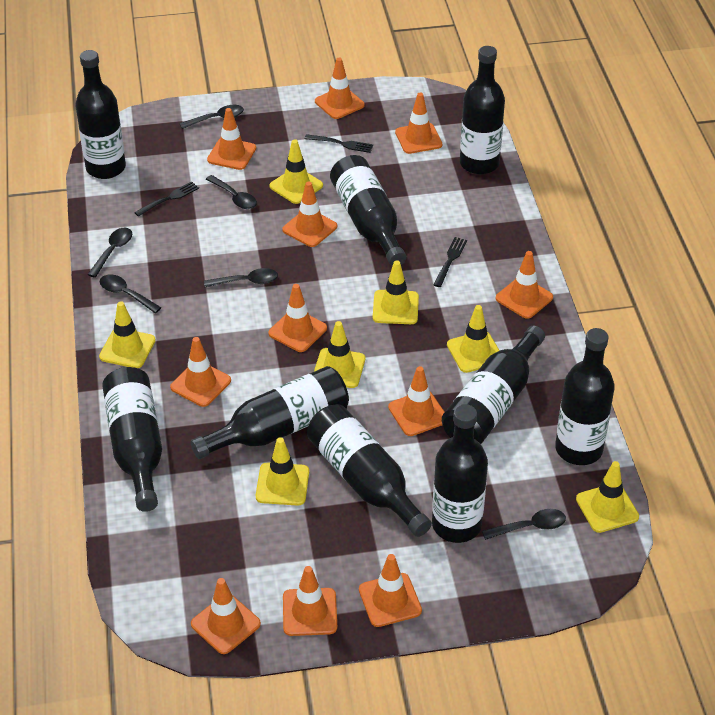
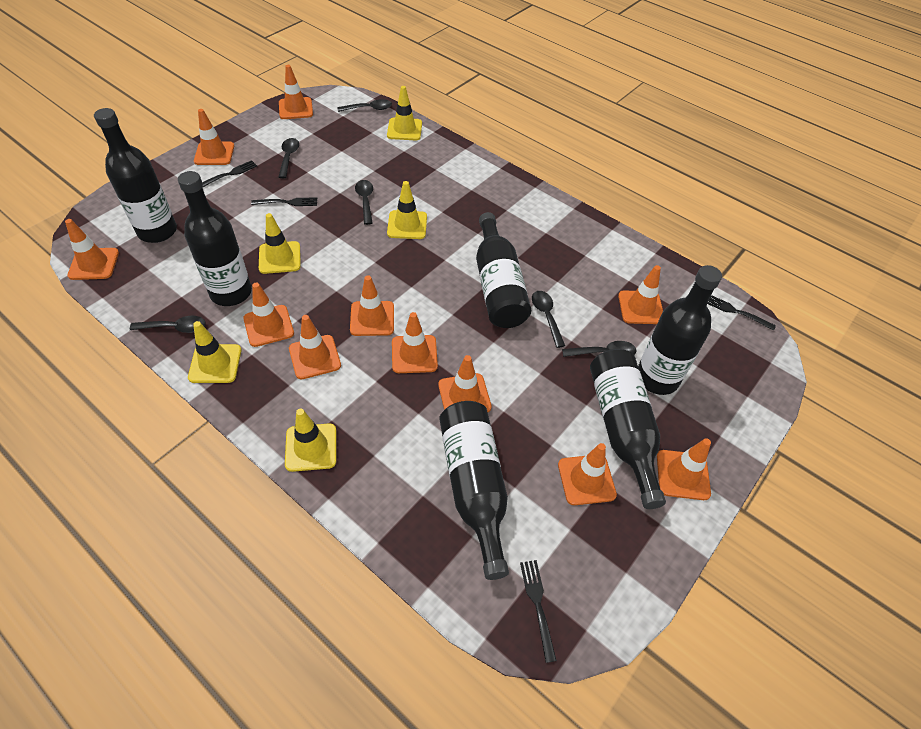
black bottle: 9 -> 6
black fork: 3 -> 4
yellow traffic cone: 7 -> 5

